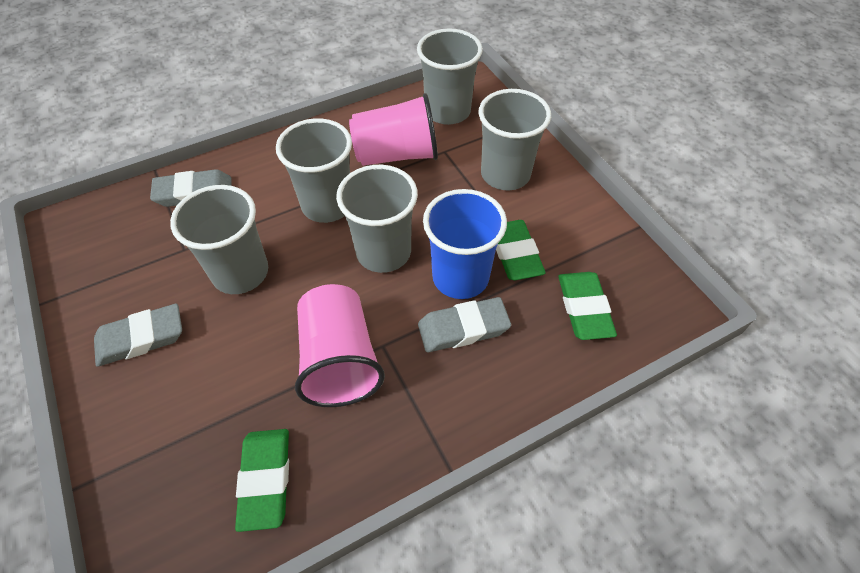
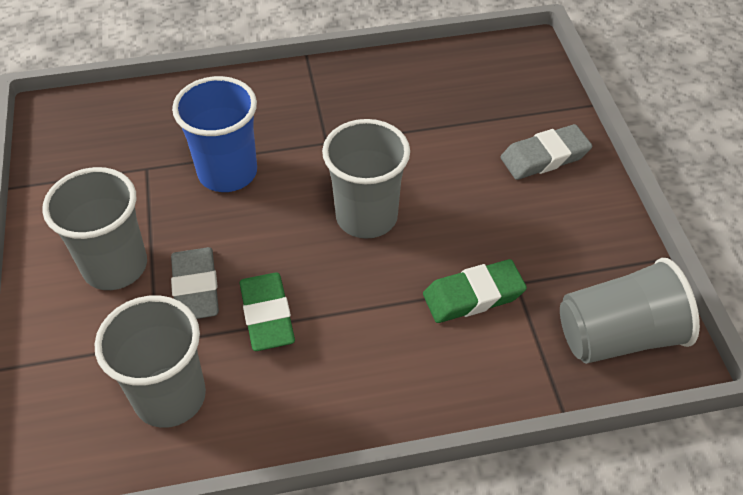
green eraser: 3 -> 2
grey cup: 5 -> 4
grey eraser: 3 -> 2
pink cup: 2 -> 0

